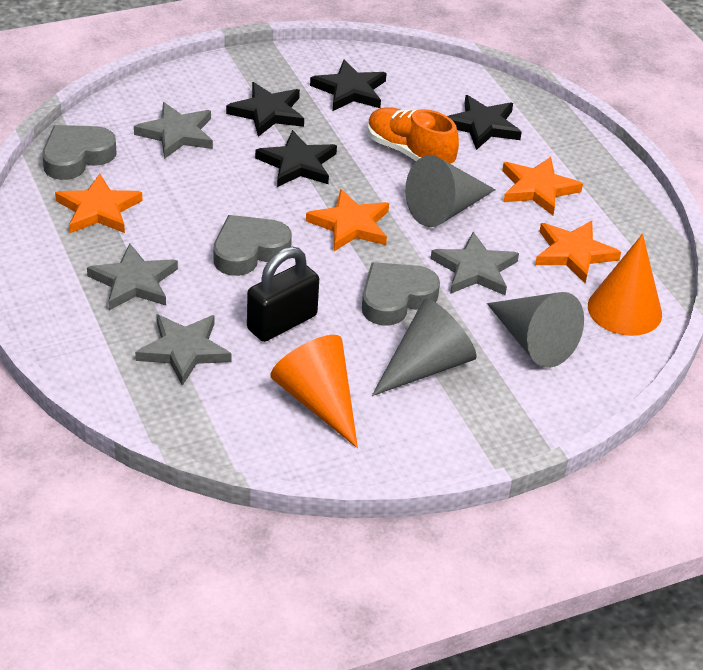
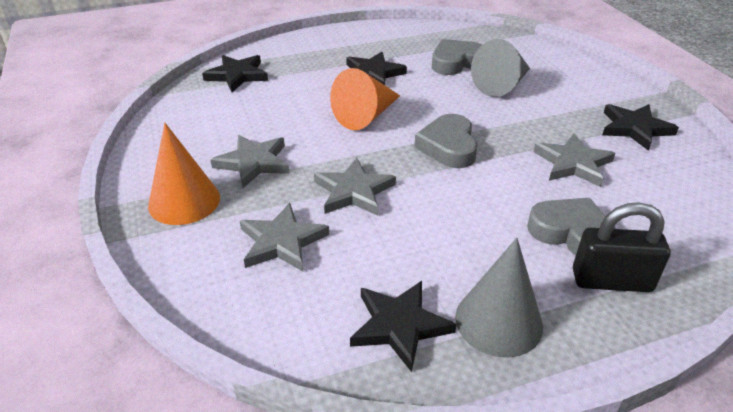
grey cone: 3 -> 2
orange shoe: 1 -> 0
orange star: 4 -> 0

